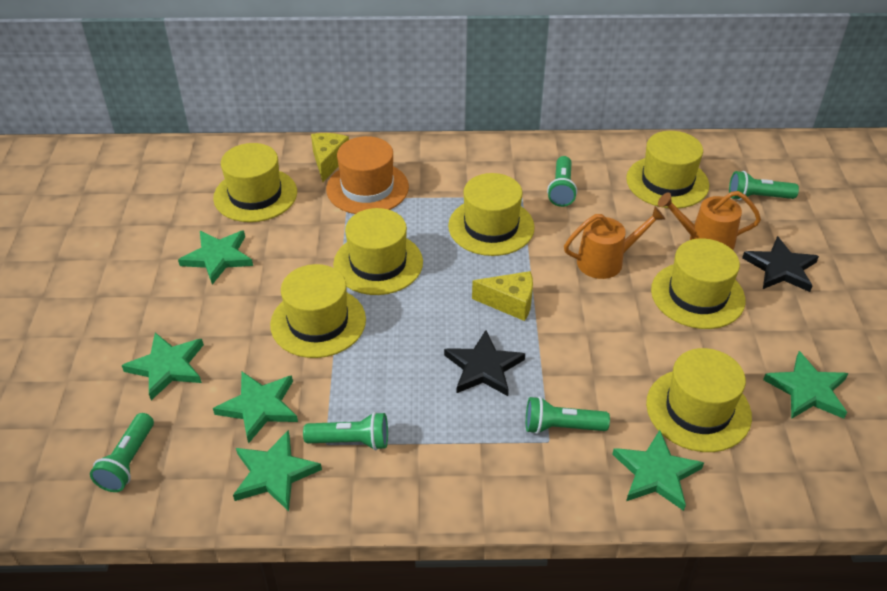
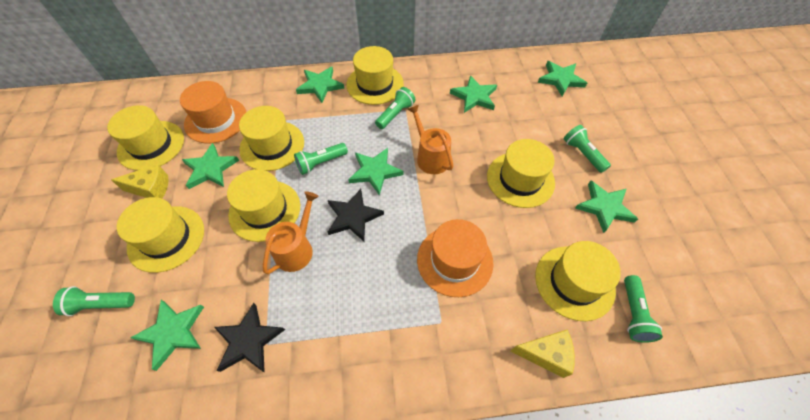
green star: 6 -> 7
orange hat: 1 -> 2

